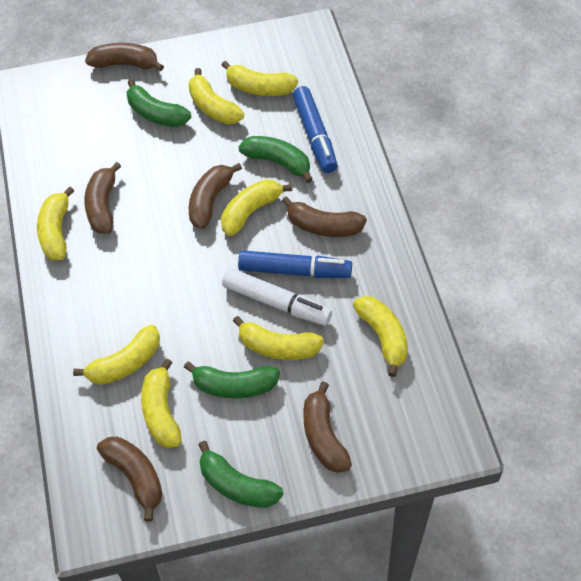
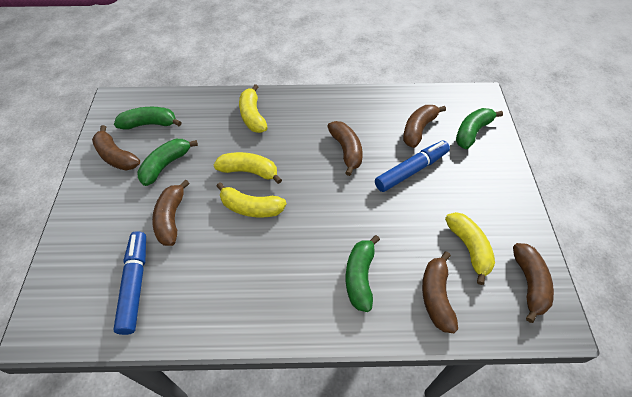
white marker: 1 -> 0
yellow banana: 8 -> 4

